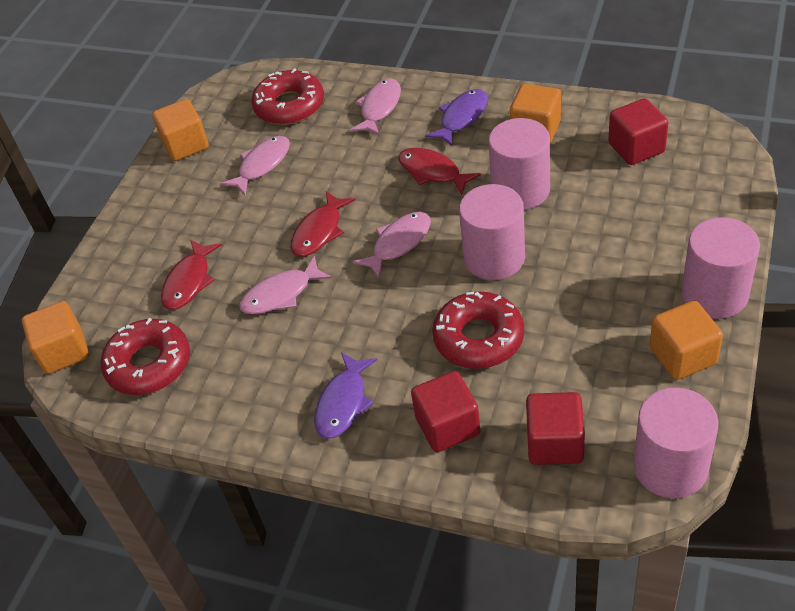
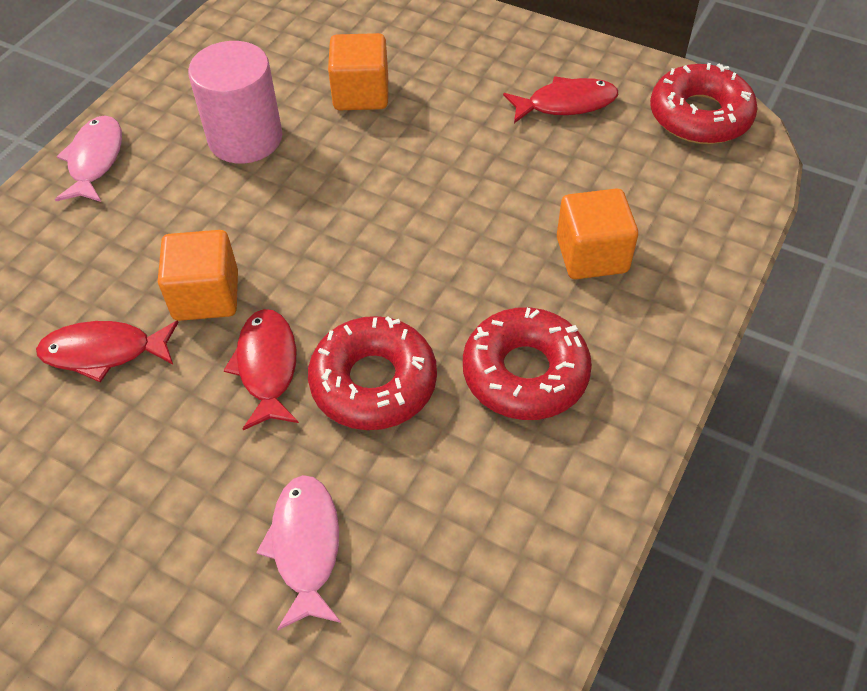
orange cube: 4 -> 3
pink cylinder: 4 -> 1
pink fish: 4 -> 2
purple fish: 2 -> 0
red cube: 3 -> 0

